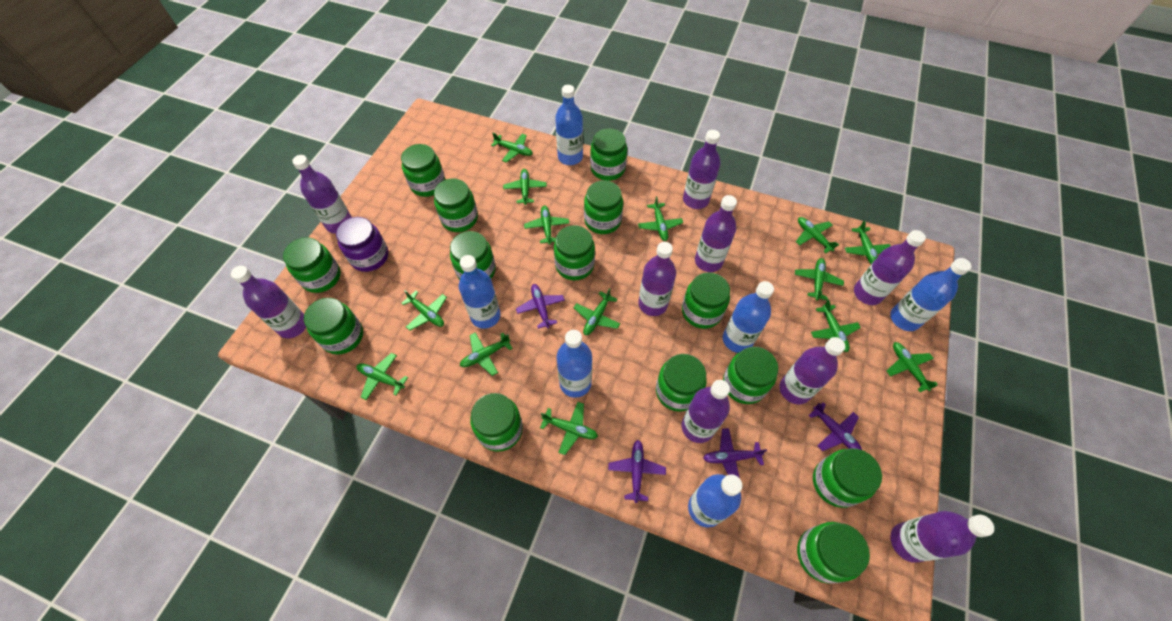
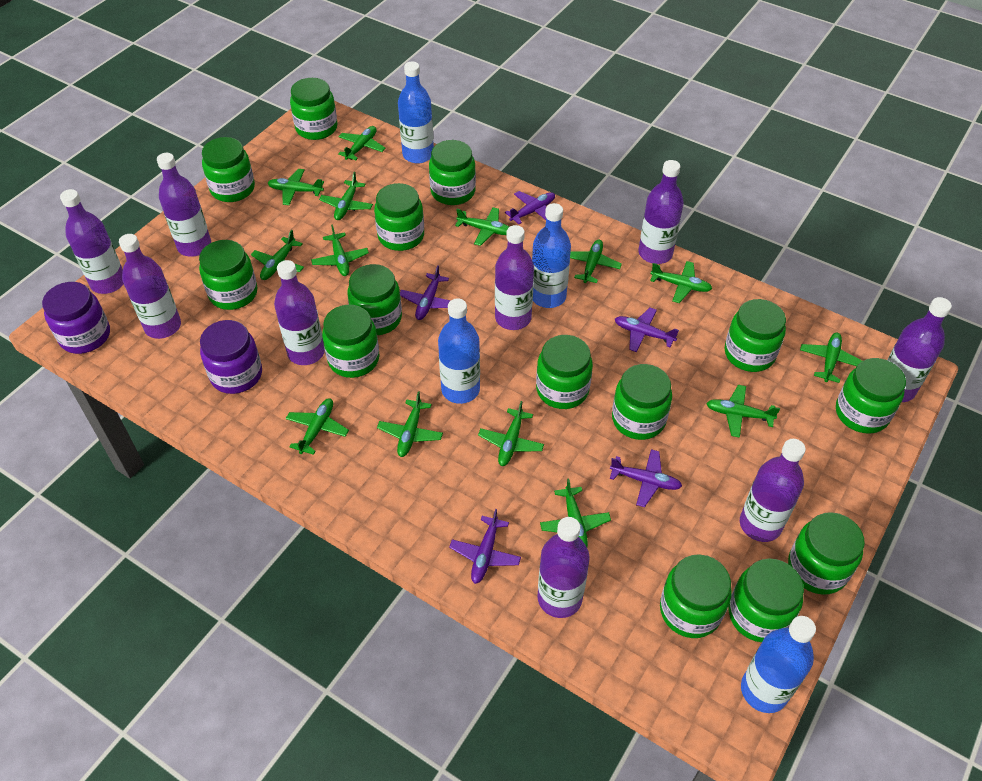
blue bottle: 6 -> 4
purple jar: 1 -> 2
purple plane: 4 -> 5

